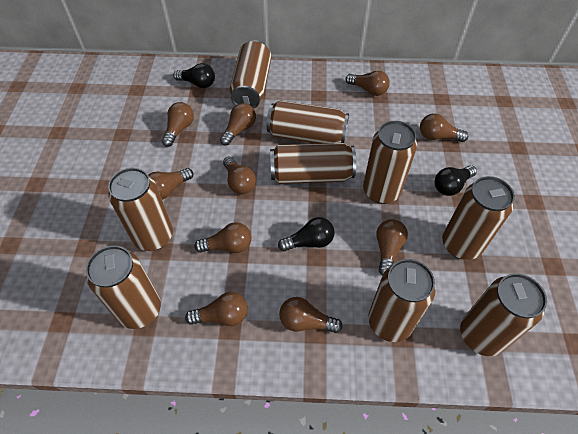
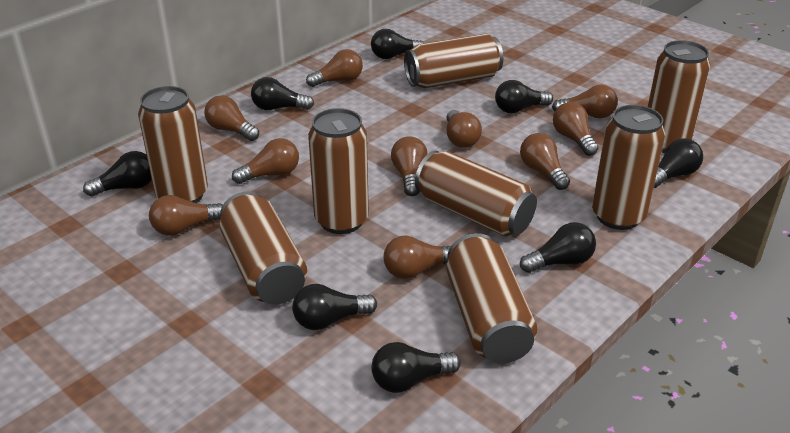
black light bulb: 3 -> 8
brown can: 9 -> 8

